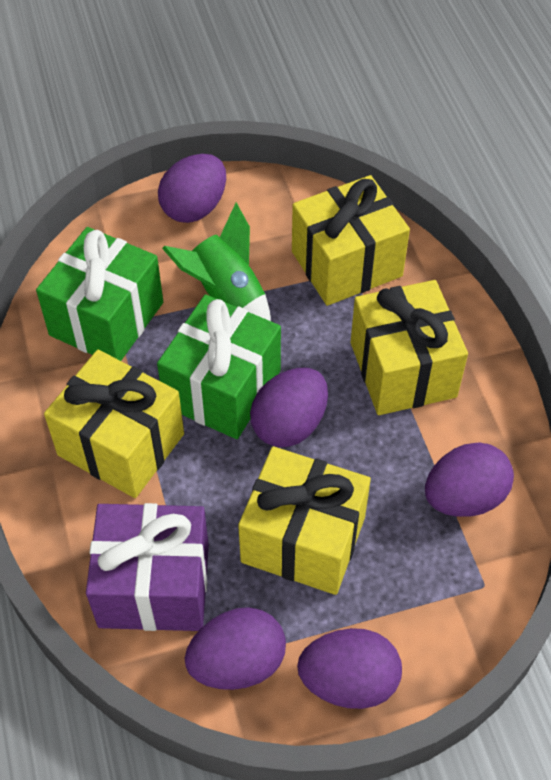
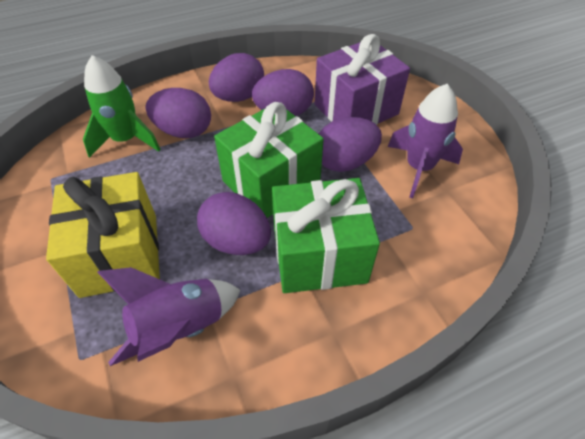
purple rocket: 0 -> 2
yellow gift: 4 -> 1

